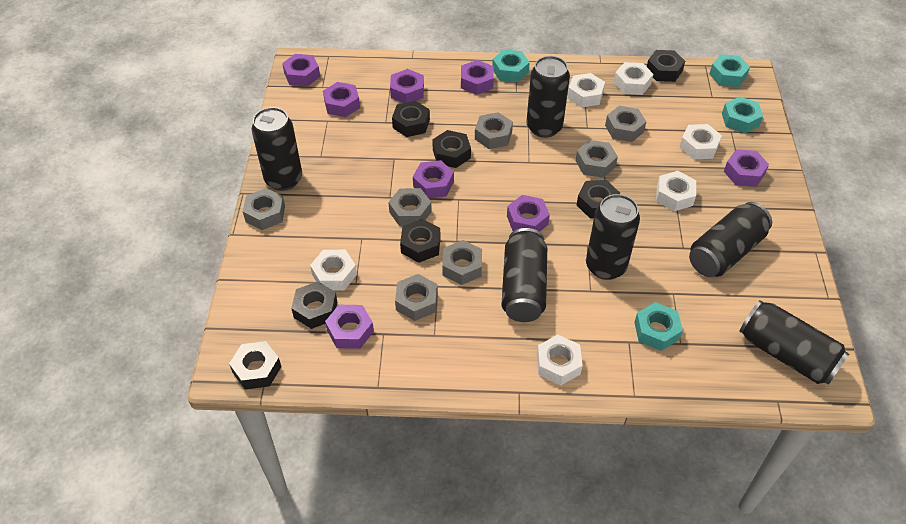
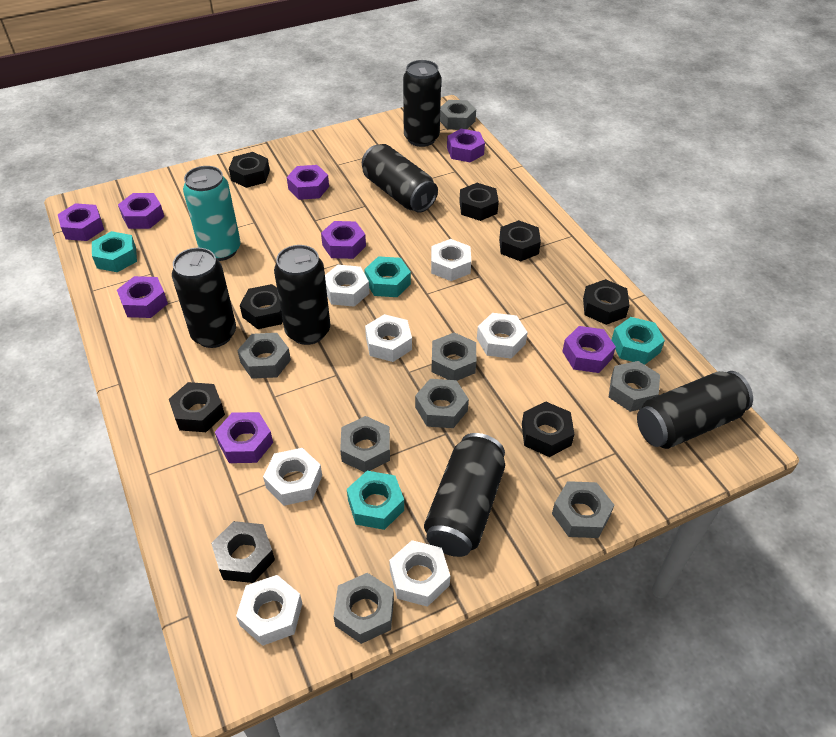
black nut: 7 -> 8
grey nut: 7 -> 8
turquoise can: 0 -> 1
white nut: 6 -> 7

